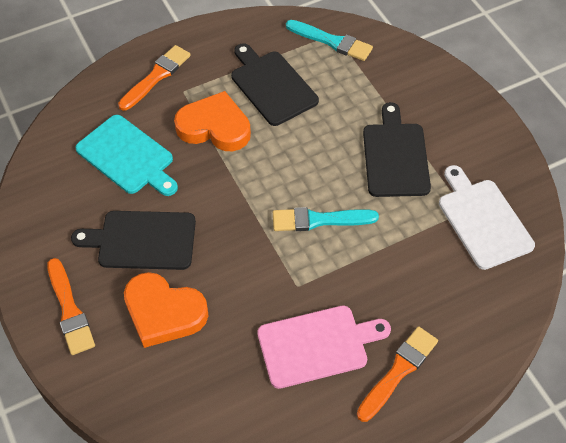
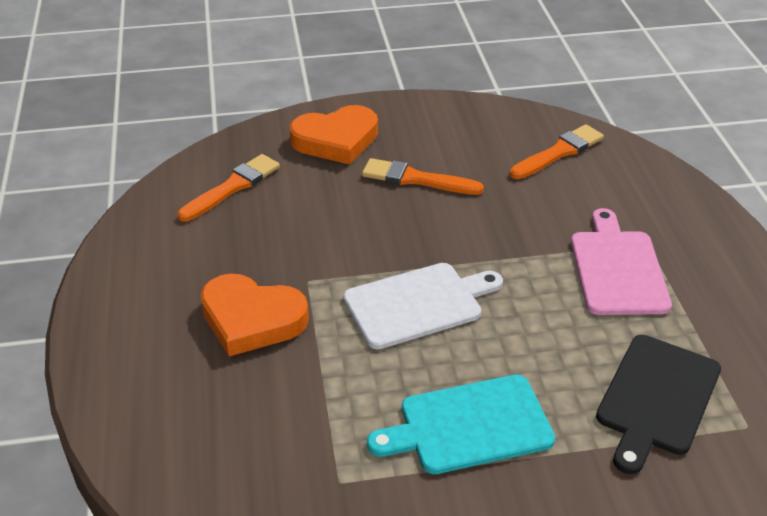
black cutting board: 3 -> 1
turquoise brush: 2 -> 0

